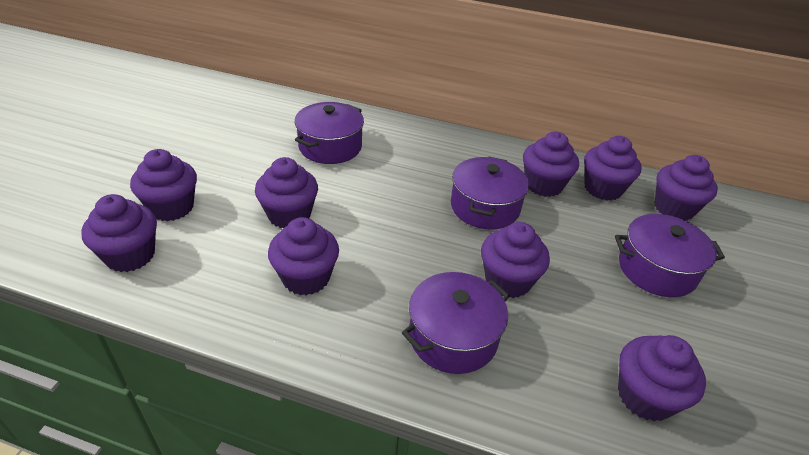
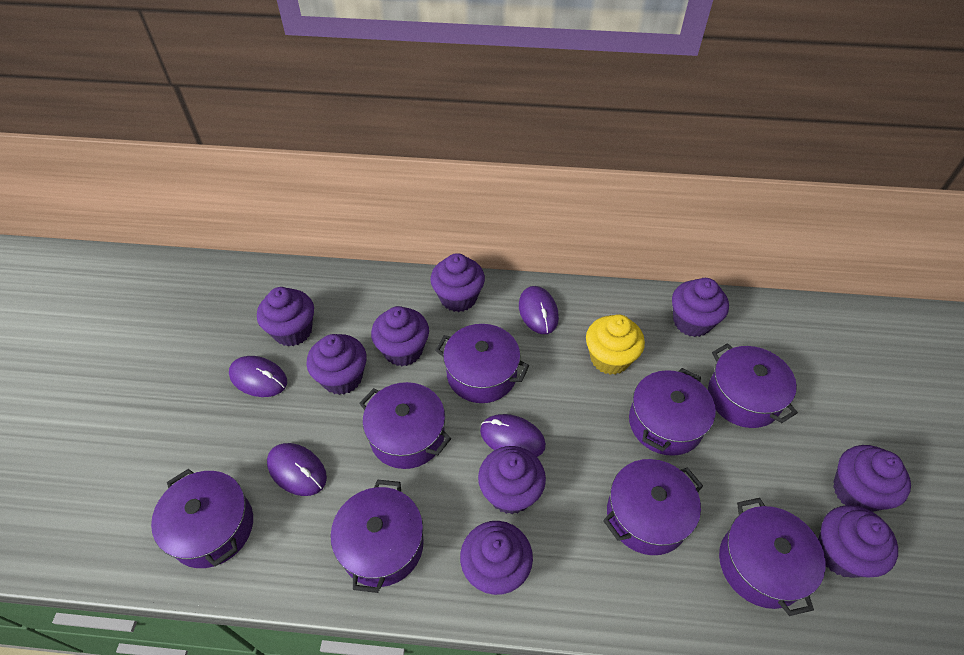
purple mouse: 0 -> 4
purple pot: 4 -> 8
yellow cupcake: 0 -> 1

